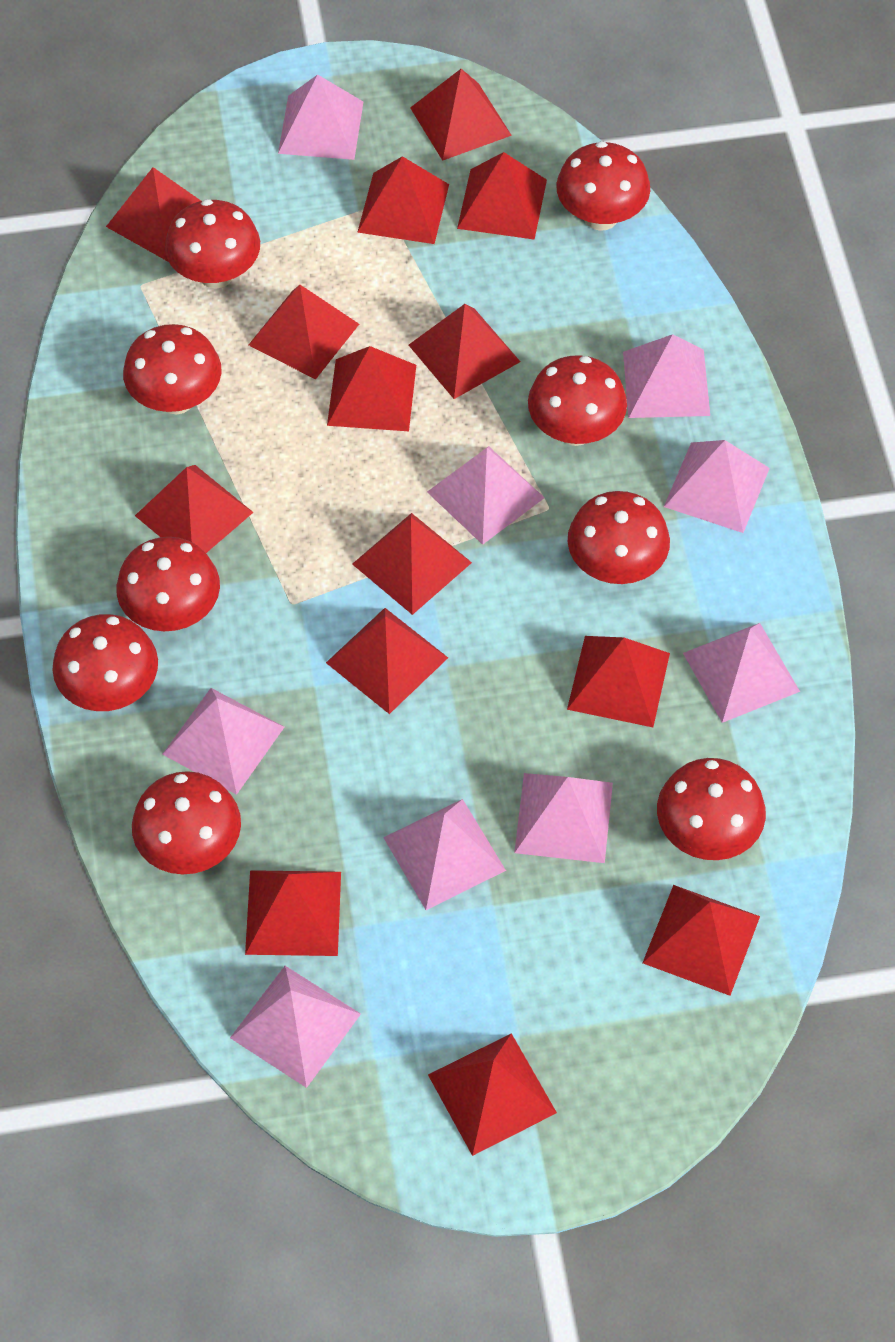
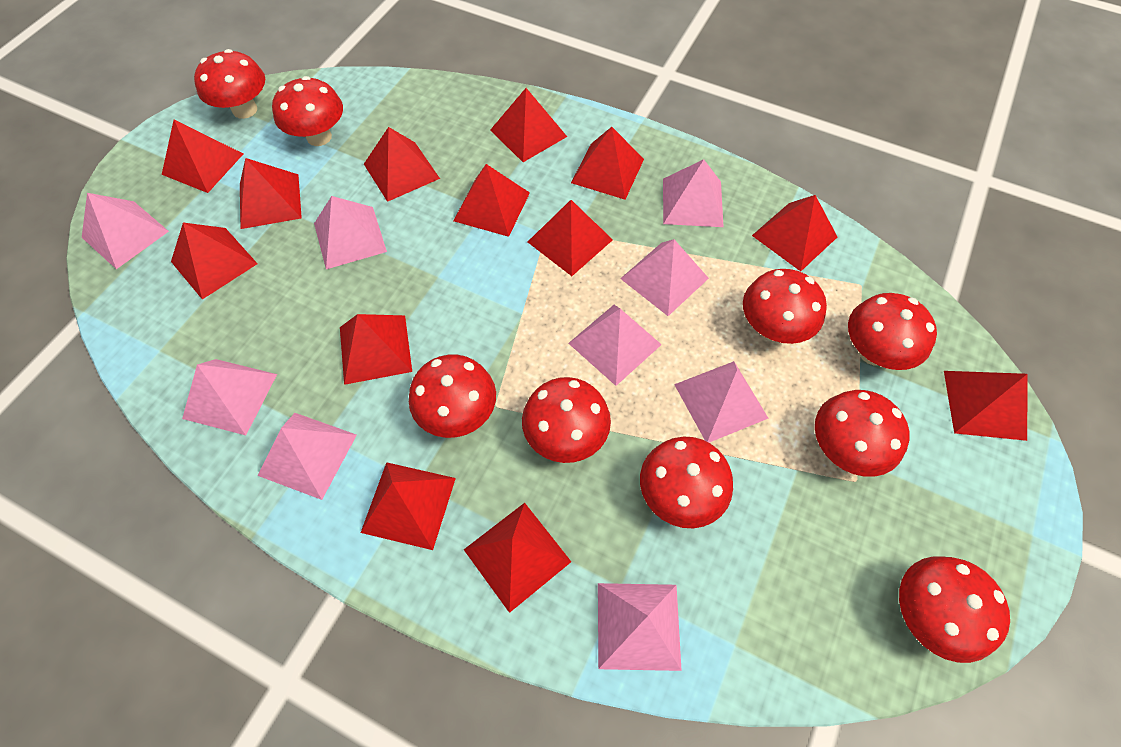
red pyramid: 14 -> 13

